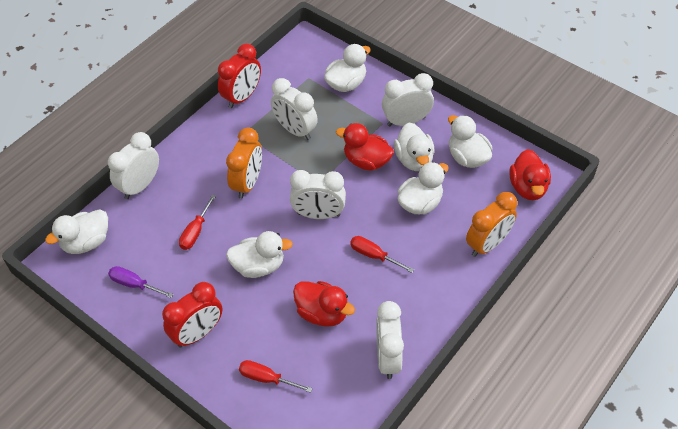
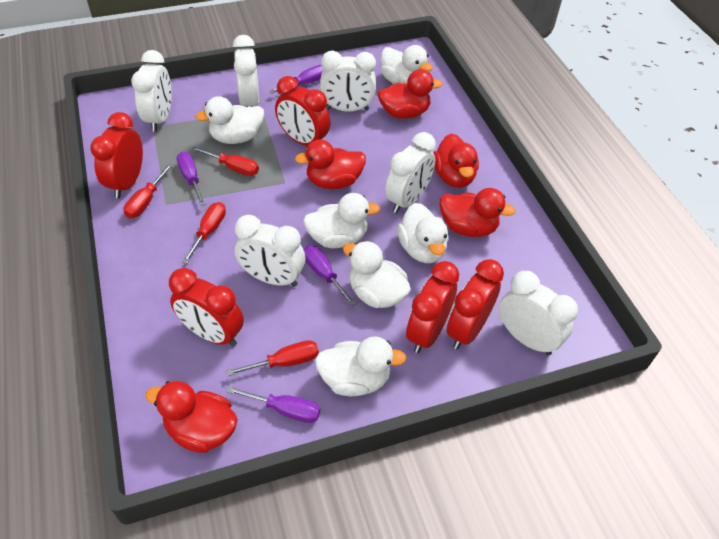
orange clock: 2 -> 0
purple screwdriver: 1 -> 4
red clock: 2 -> 5
red duck: 3 -> 5
red screwdriver: 3 -> 4
white clock: 5 -> 6

